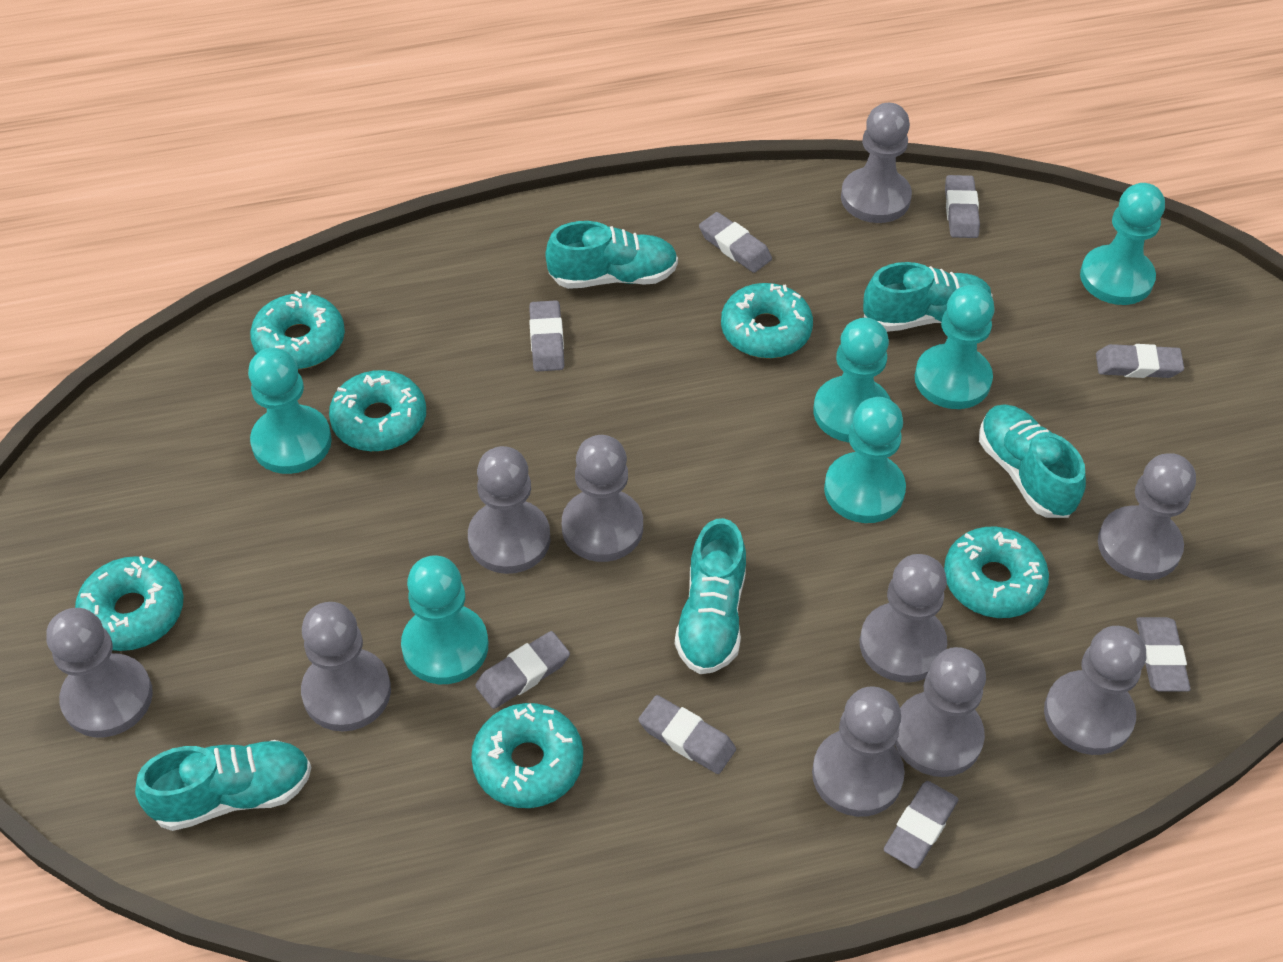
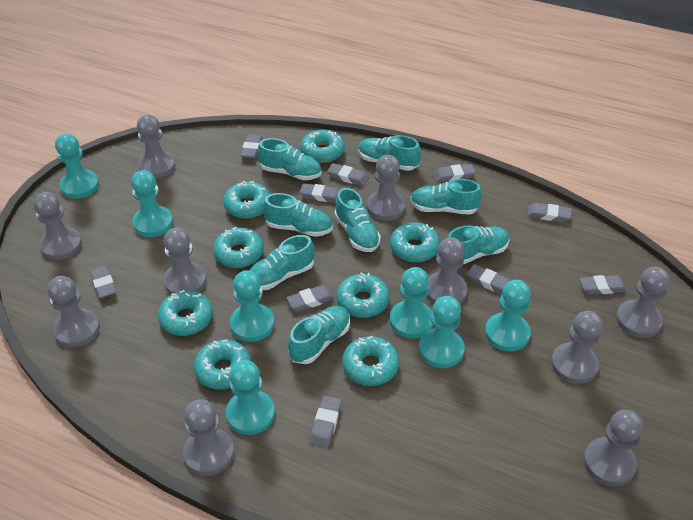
grey eraser: 8 -> 10
turquoise donut: 6 -> 8
turquoise pawn: 6 -> 7
turquoise shoe: 5 -> 8

